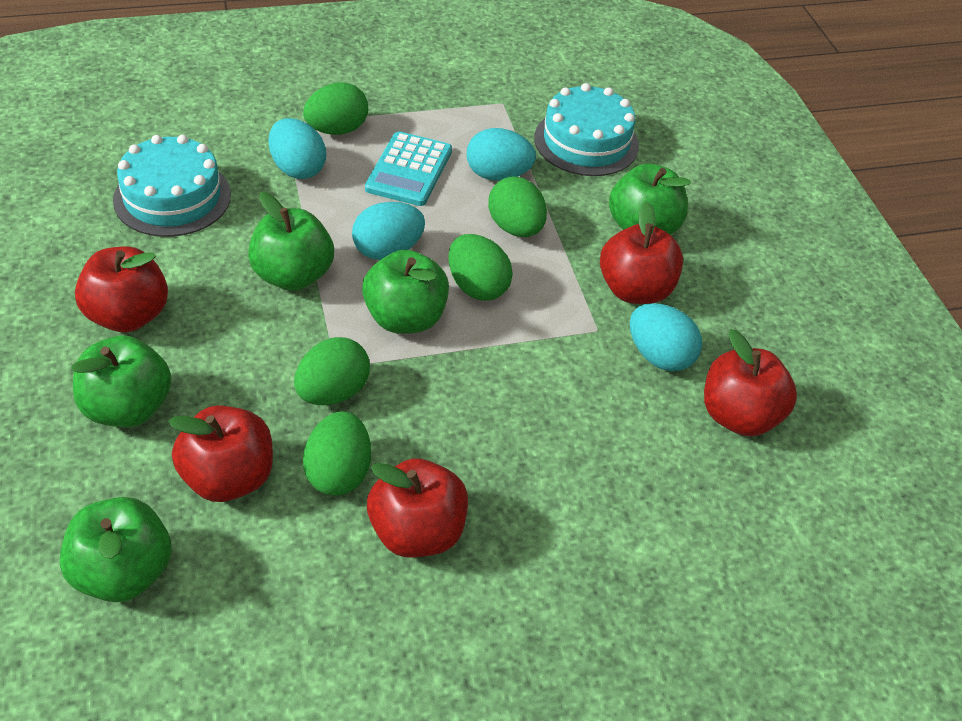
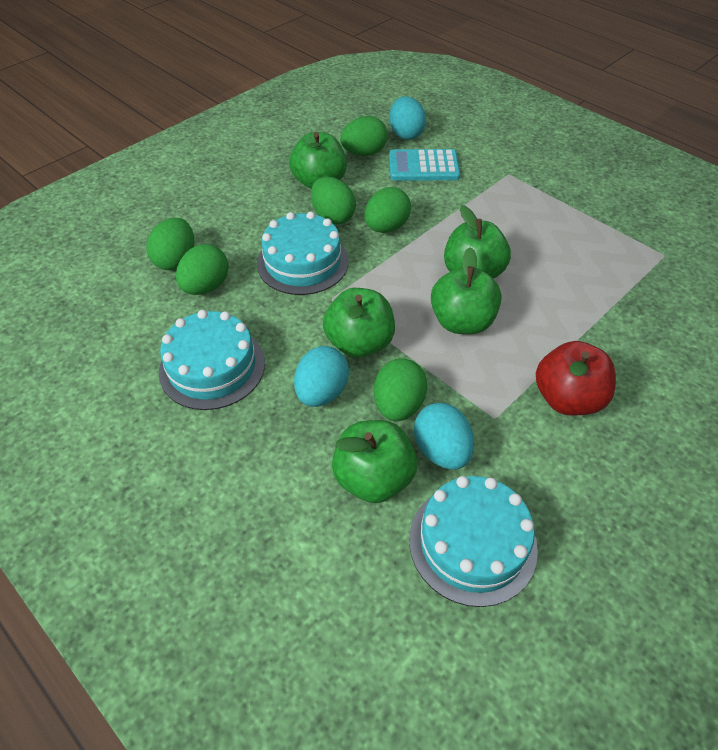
green egg: 5 -> 6
red apple: 5 -> 1
turquoise cake: 2 -> 3
turquoise egg: 4 -> 3

